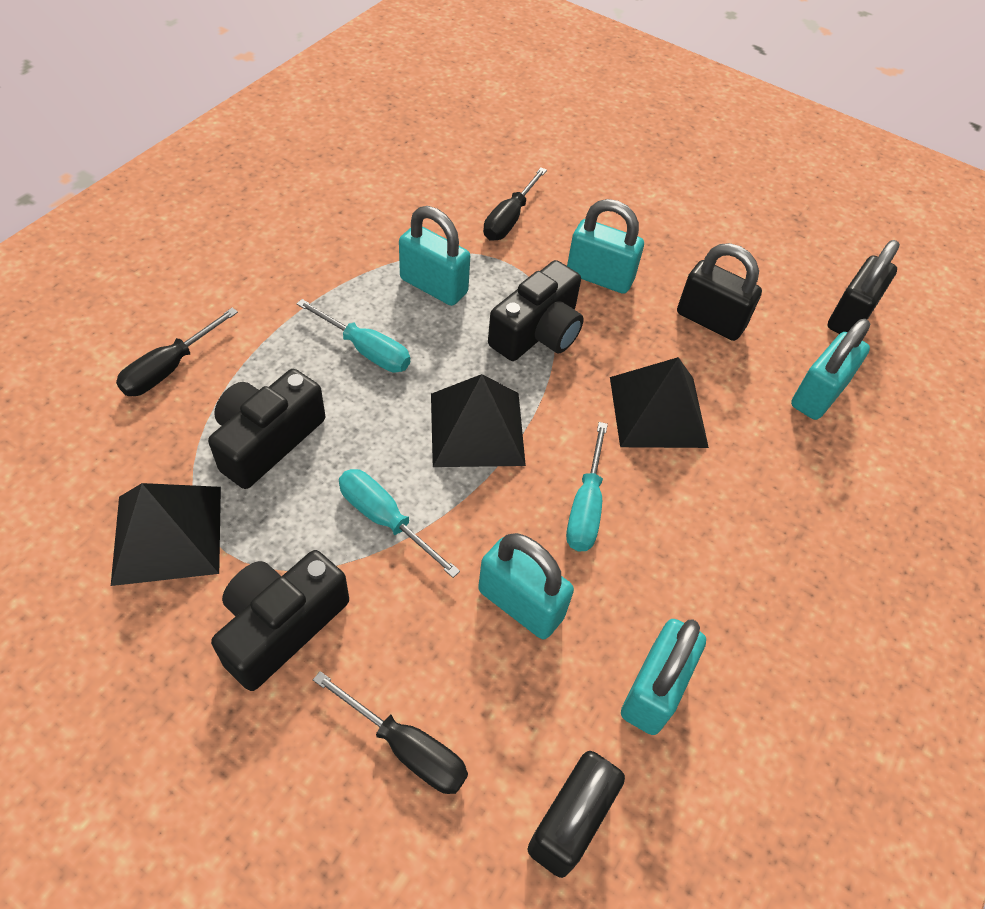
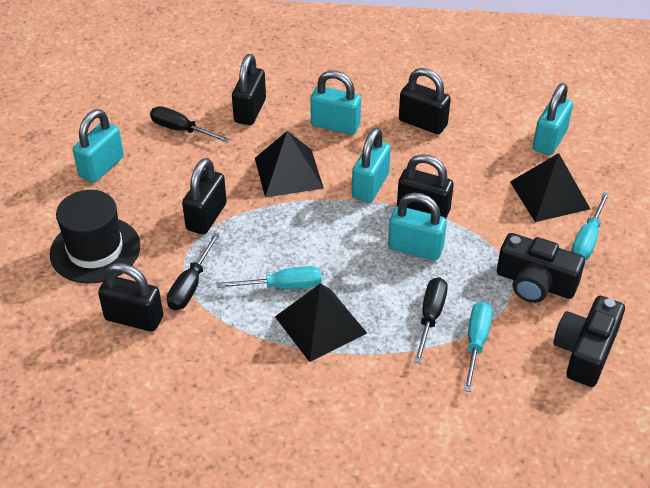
black camera: 3 -> 2
black hat: 0 -> 1
black padlock: 3 -> 5

